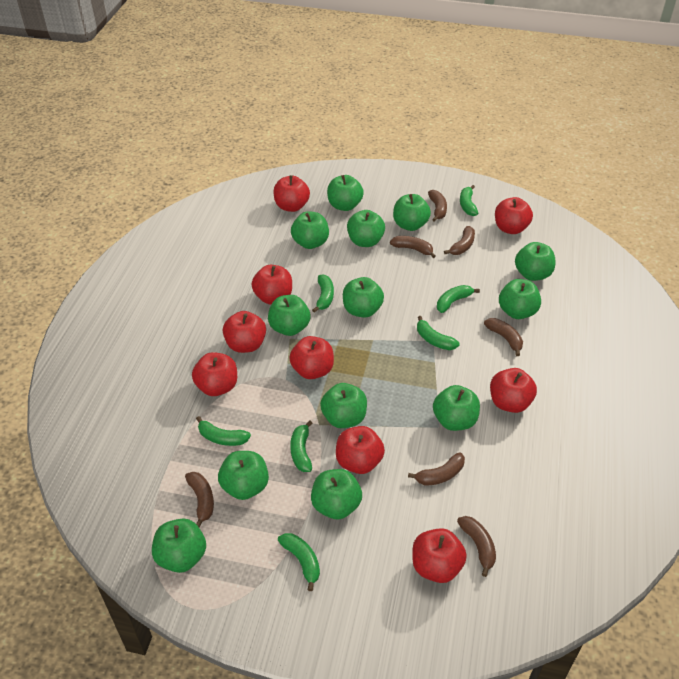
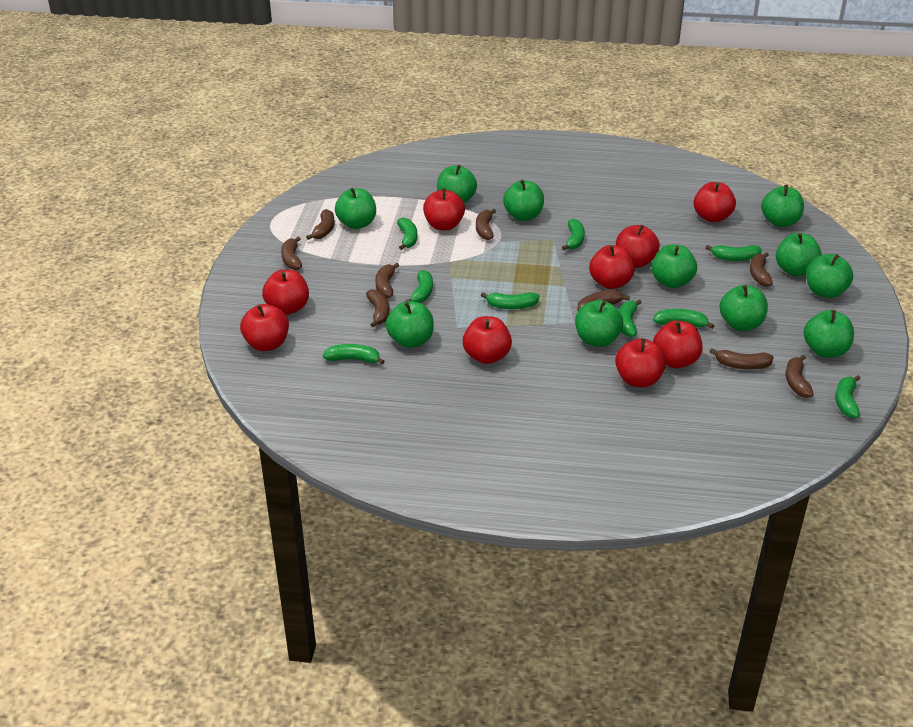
brown banana: 7 -> 9
green apple: 13 -> 11
green banana: 7 -> 9

